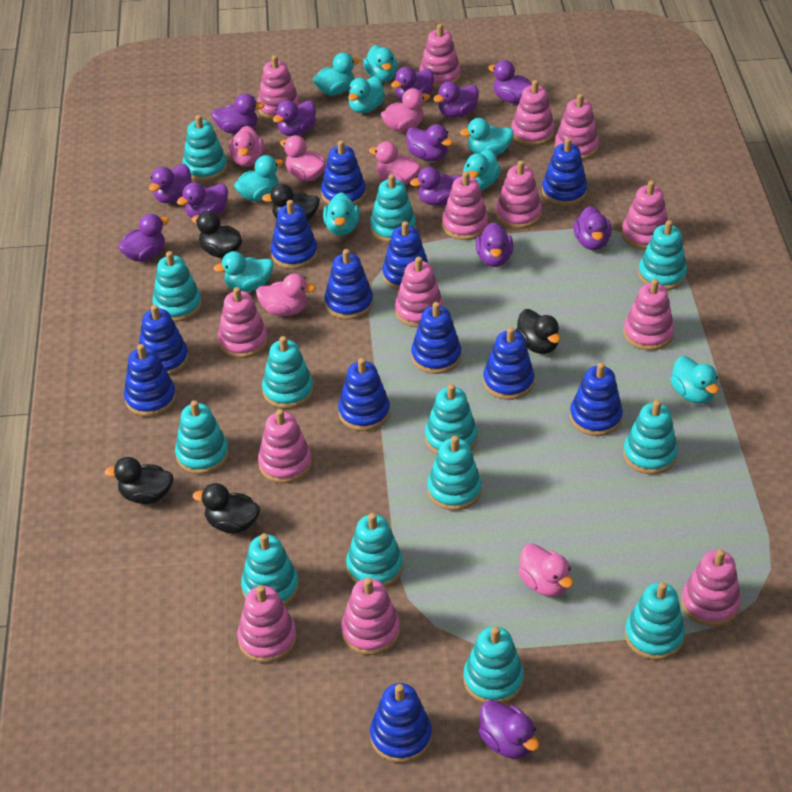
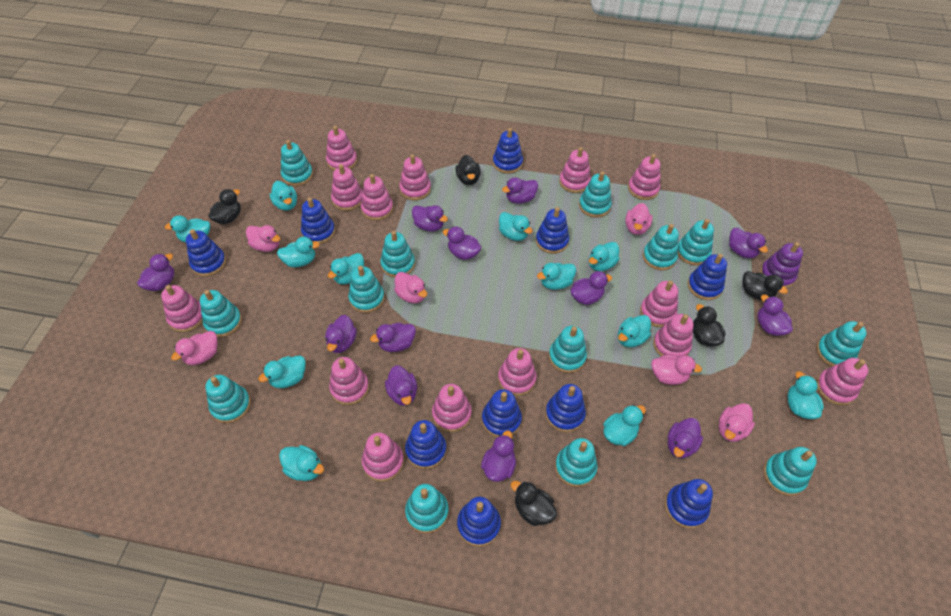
blue stacking toy: 12 -> 10
purple duck: 13 -> 12
purple stacking toy: 0 -> 1
turquoise duck: 9 -> 12

